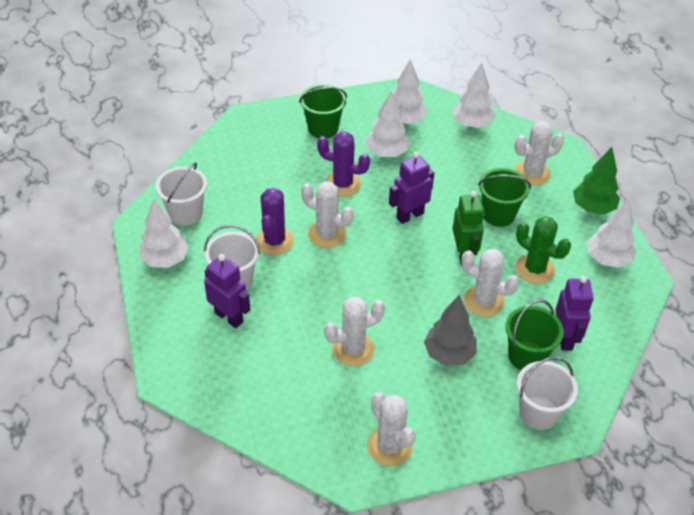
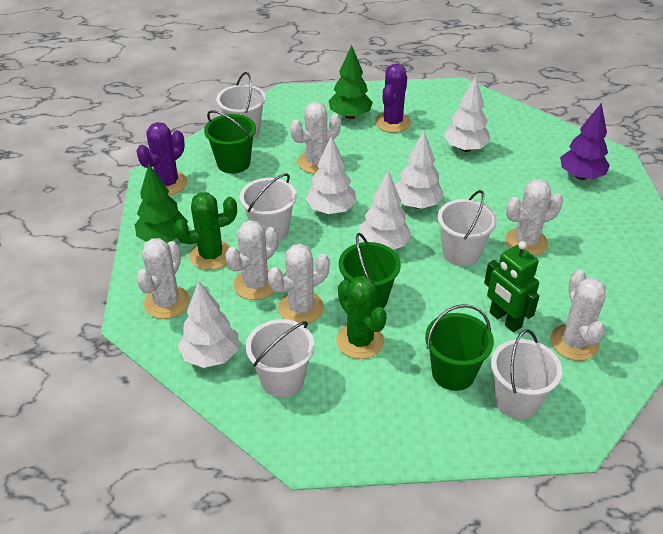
green cactus: 1 -> 2
green tree: 1 -> 2
grey tree: 1 -> 0
purple robot: 3 -> 0
purple tree: 0 -> 1
white bucket: 3 -> 5
white cactus: 5 -> 6

